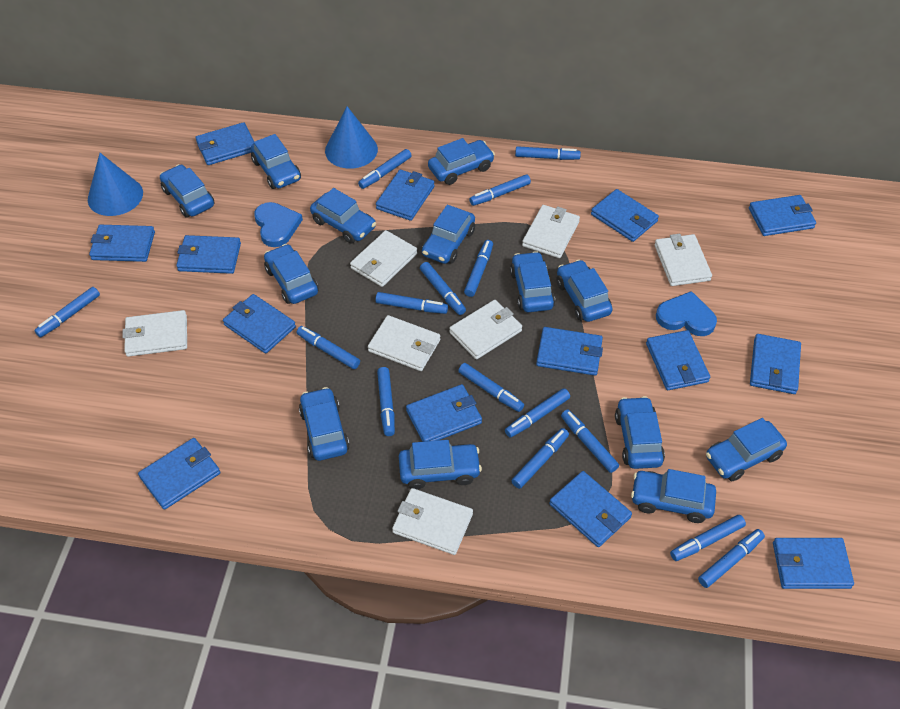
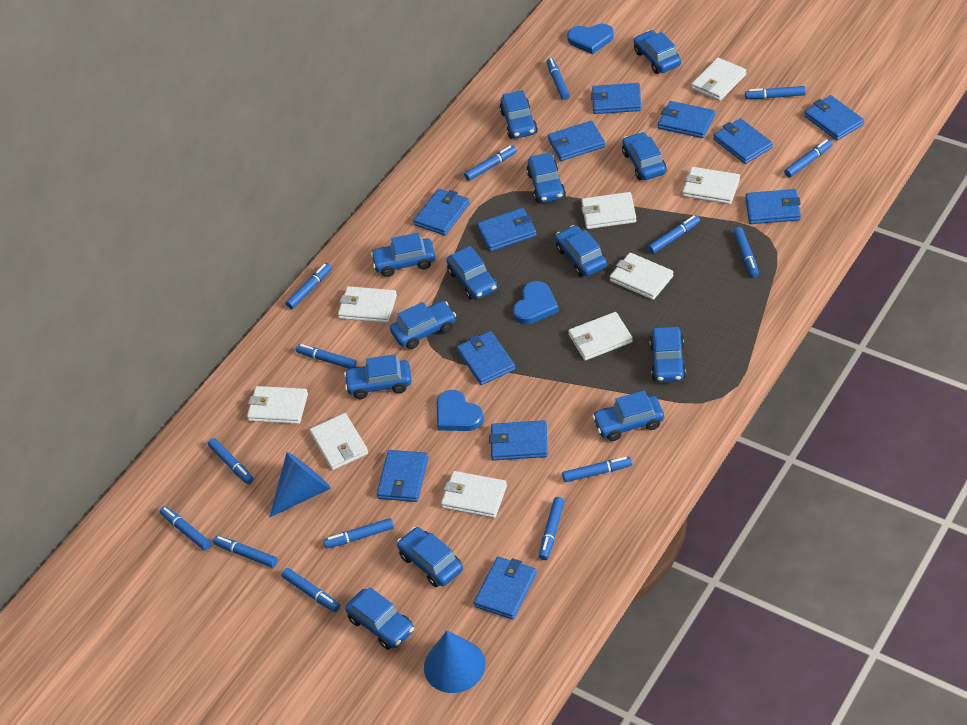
blue heart: 2 -> 3
blue wallet: 14 -> 12
white wallet: 7 -> 9

